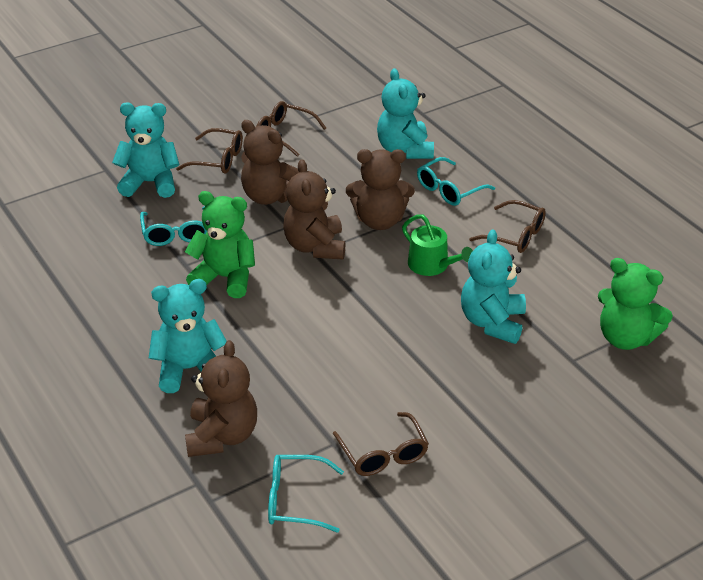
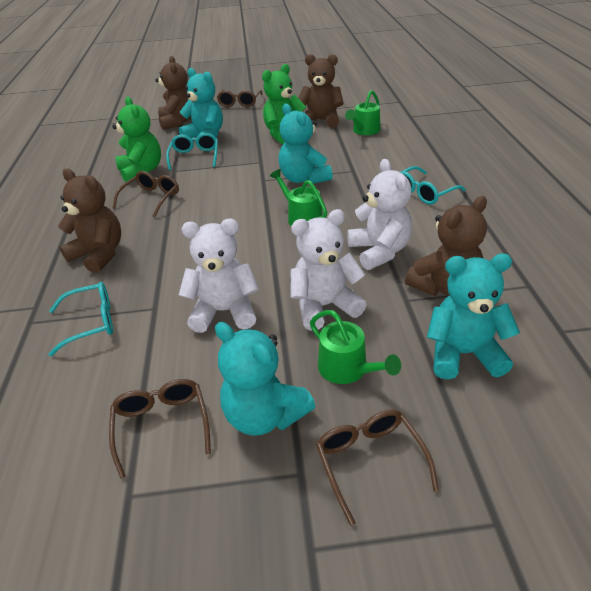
green watering can: 1 -> 3
white teddy bear: 0 -> 3

